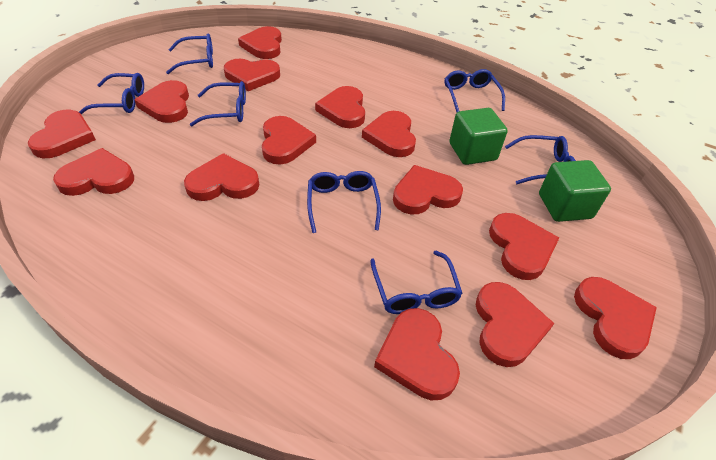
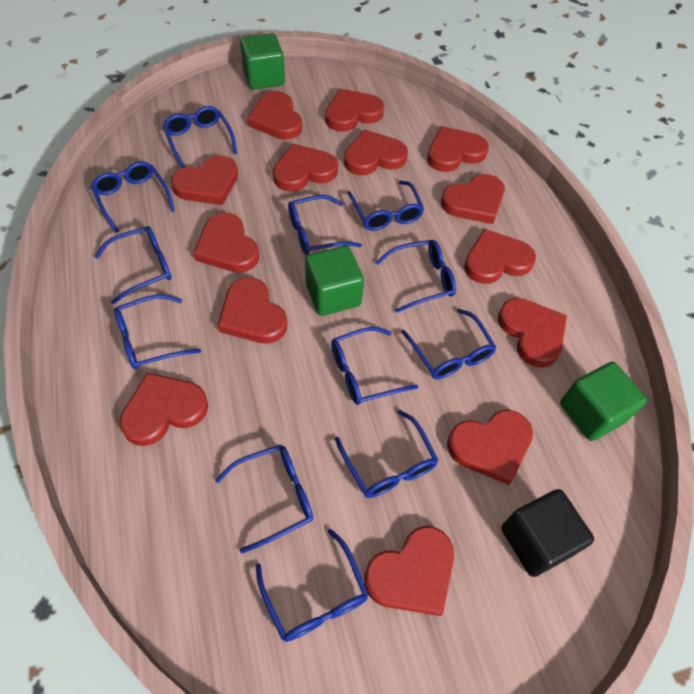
black cube: 0 -> 1
blue glasses: 7 -> 12
green cube: 2 -> 3

